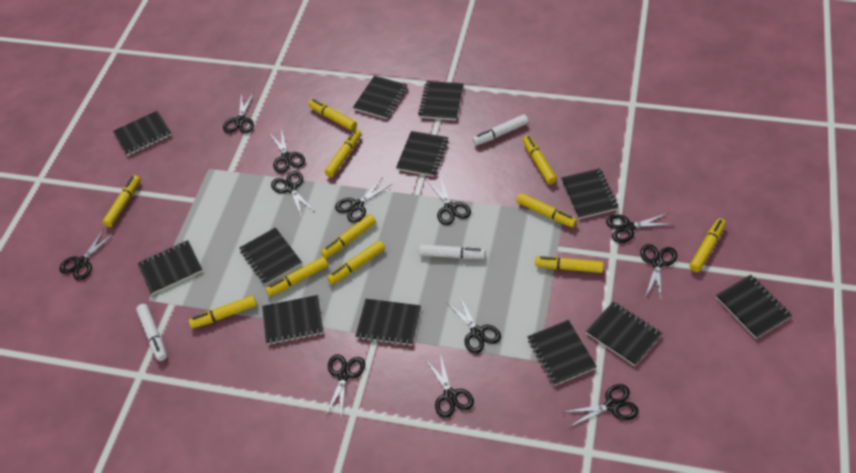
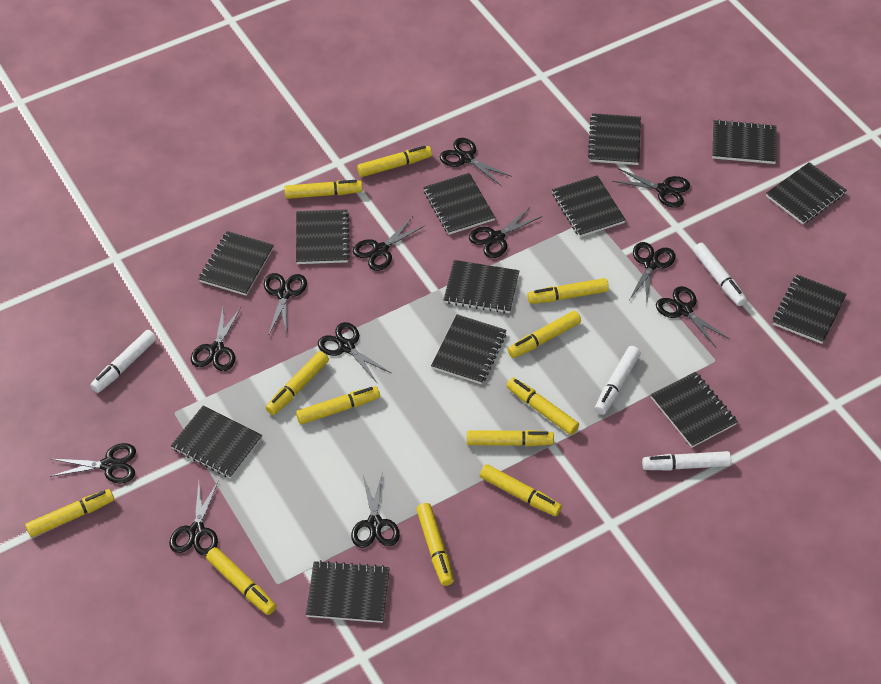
black notebook: 12 -> 13
white marker: 3 -> 4
yellow marker: 11 -> 12

